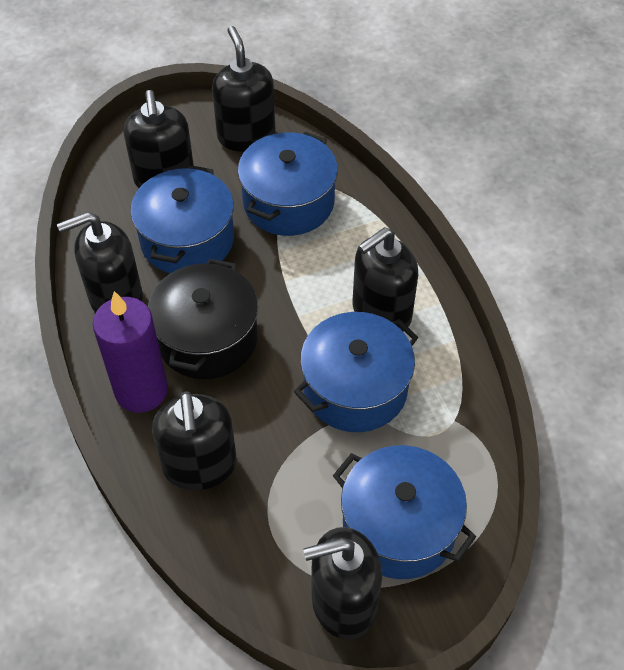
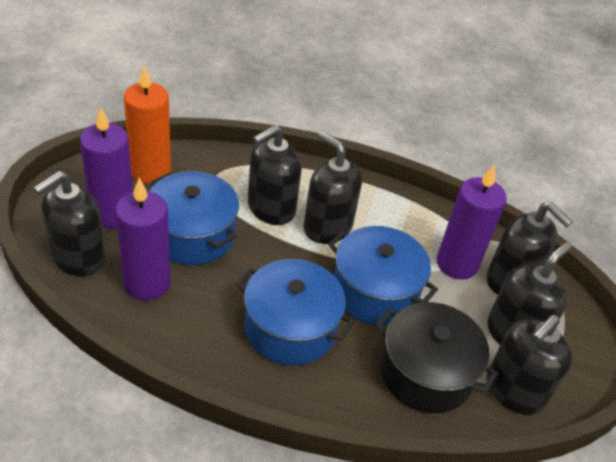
blue pot: 4 -> 3
orange candle: 0 -> 1
purple candle: 1 -> 3

